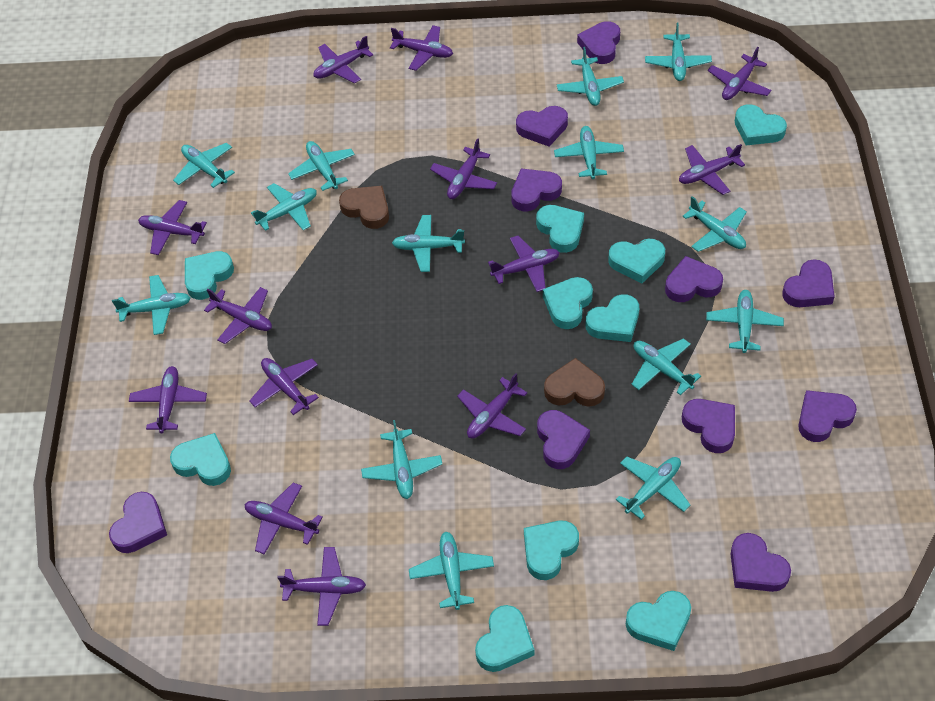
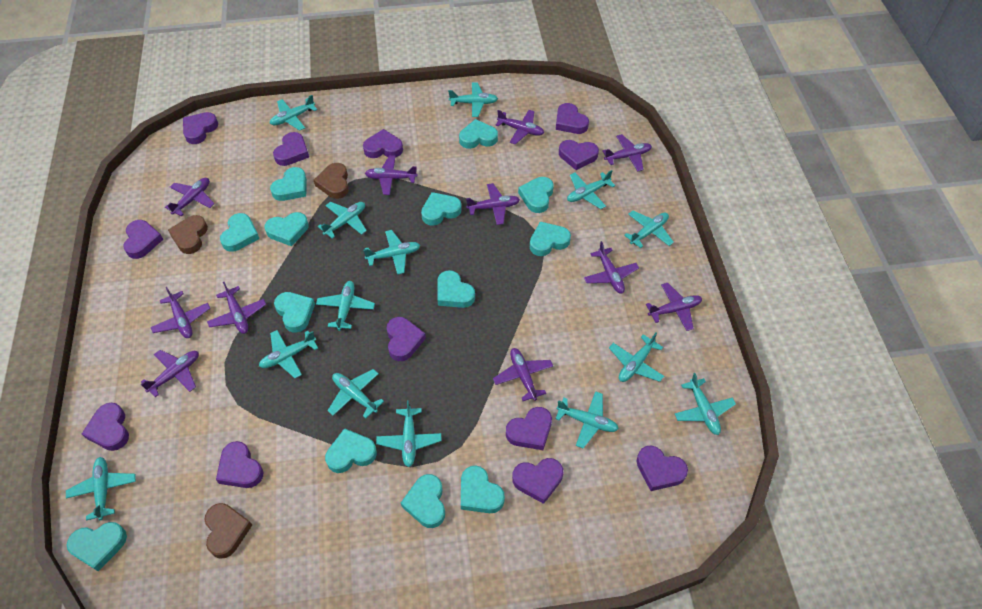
brown heart: 2 -> 3
purple heart: 10 -> 12
purple plane: 13 -> 11
turquoise heart: 10 -> 13

